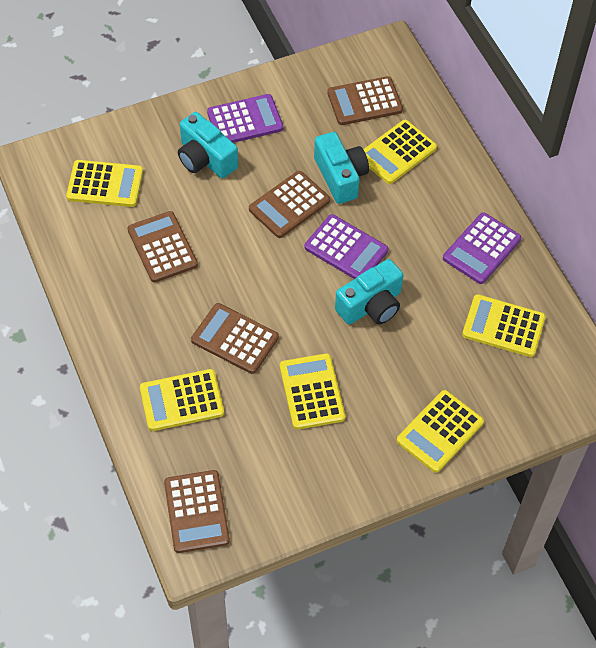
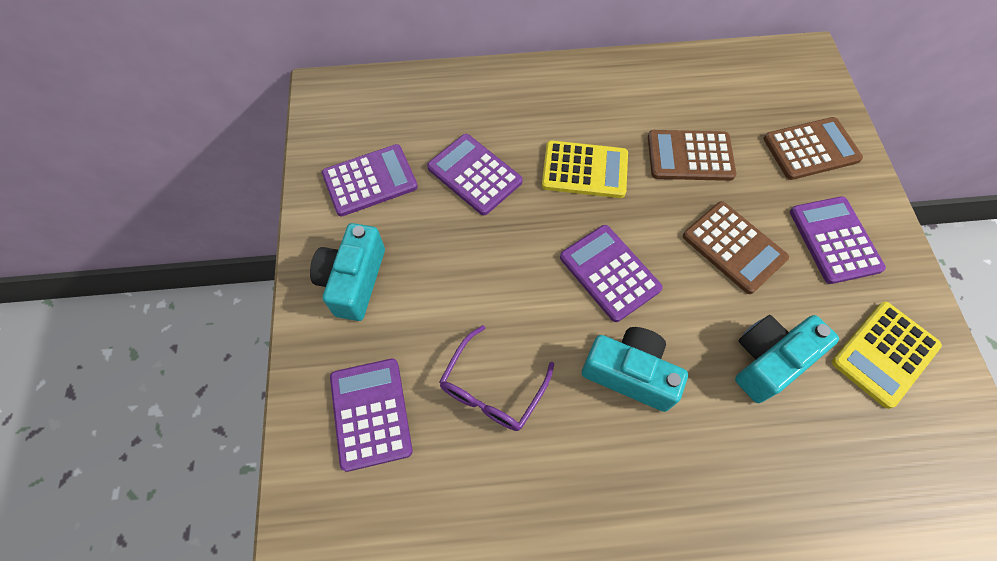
brown calculator: 5 -> 3
purple calculator: 3 -> 5
purple glasses: 0 -> 1
yellow calculator: 6 -> 2

